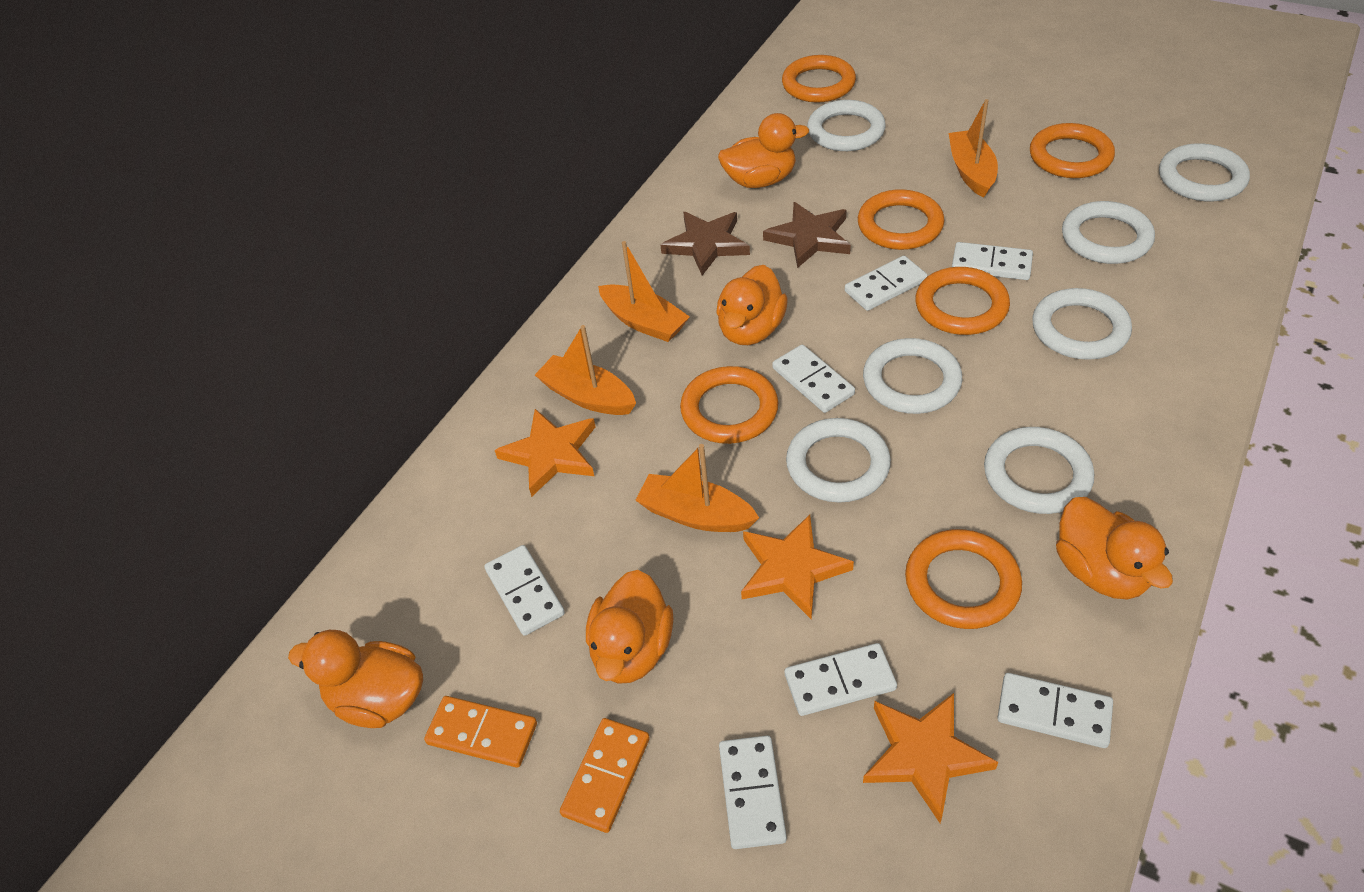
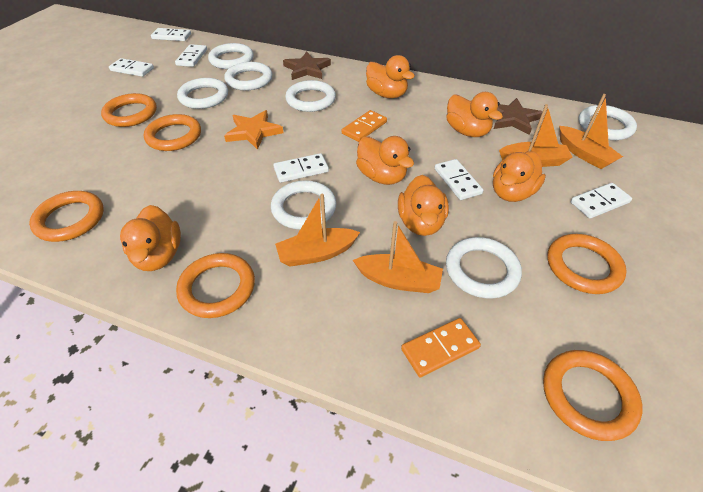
orange duck: 5 -> 6
orange star: 3 -> 1
white domino: 7 -> 6

